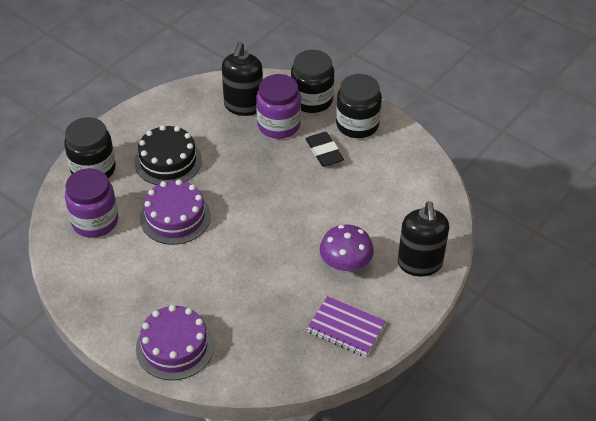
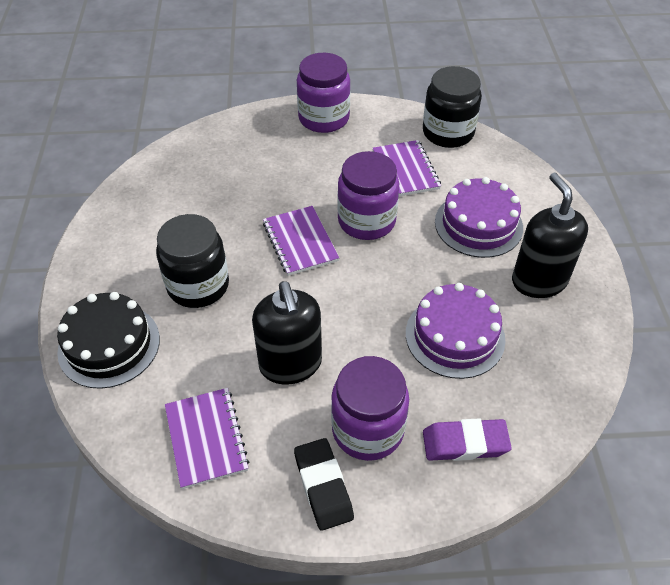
black jar: 3 -> 2
purple eraser: 0 -> 1
purple jar: 2 -> 3
purple mushroom: 1 -> 0
purple notebook: 1 -> 3

